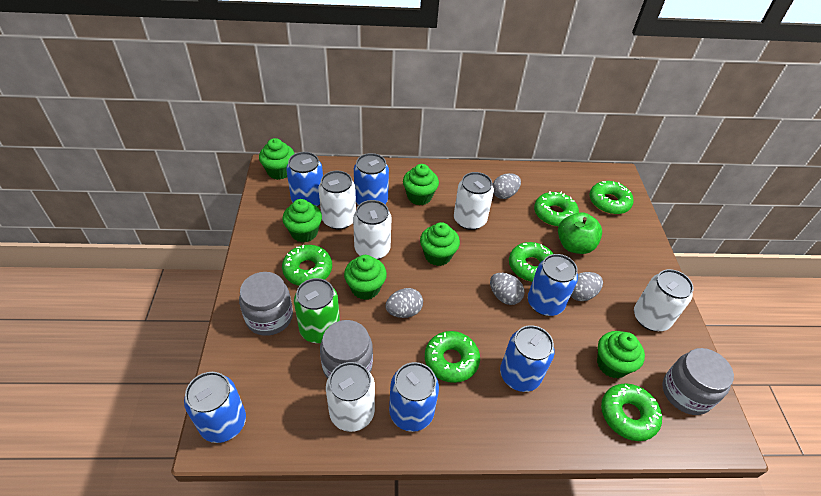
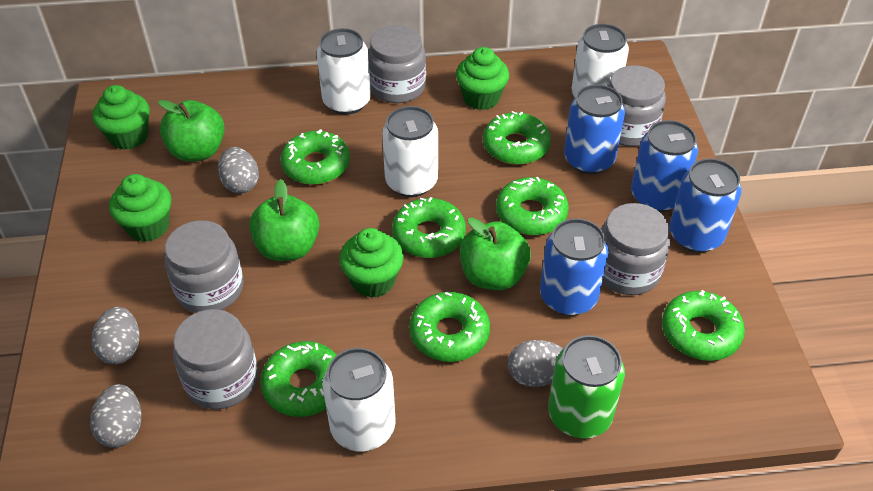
blue can: 6 -> 4
green apple: 1 -> 3
green cupcake: 6 -> 4
green donut: 6 -> 7
grey jar: 3 -> 5
white can: 5 -> 4

